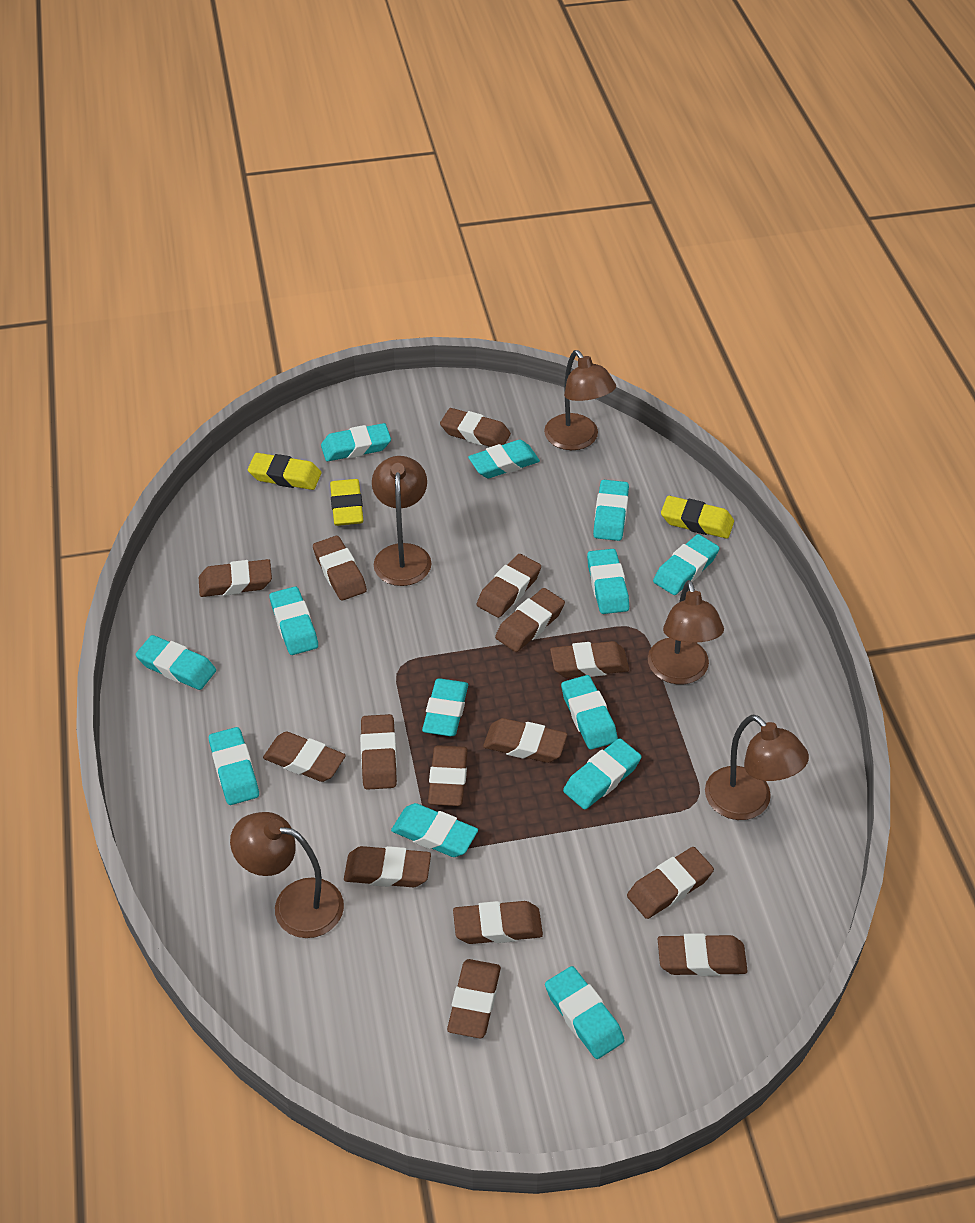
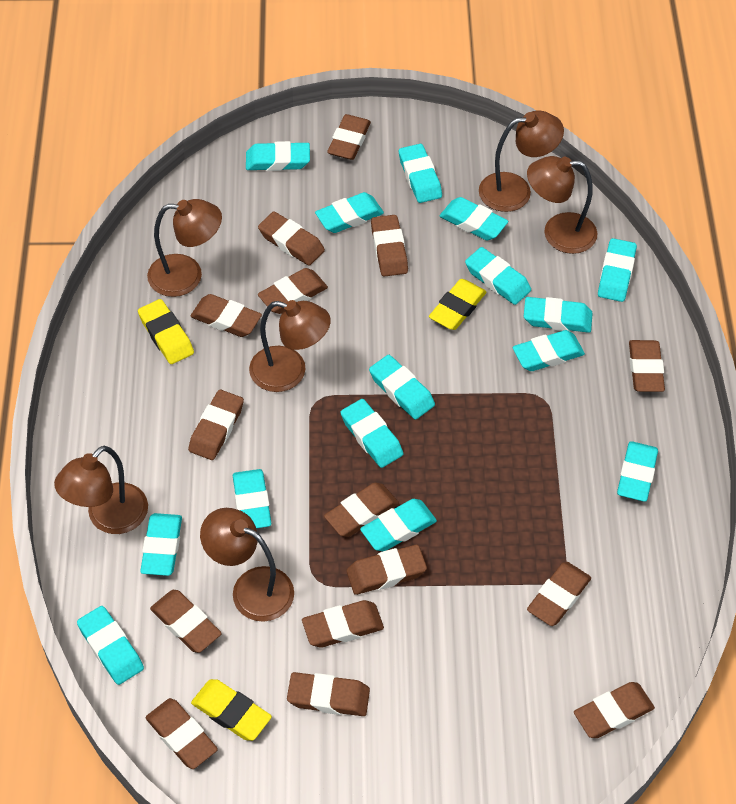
brown lamp: 5 -> 6
turquoise eraser: 13 -> 15

